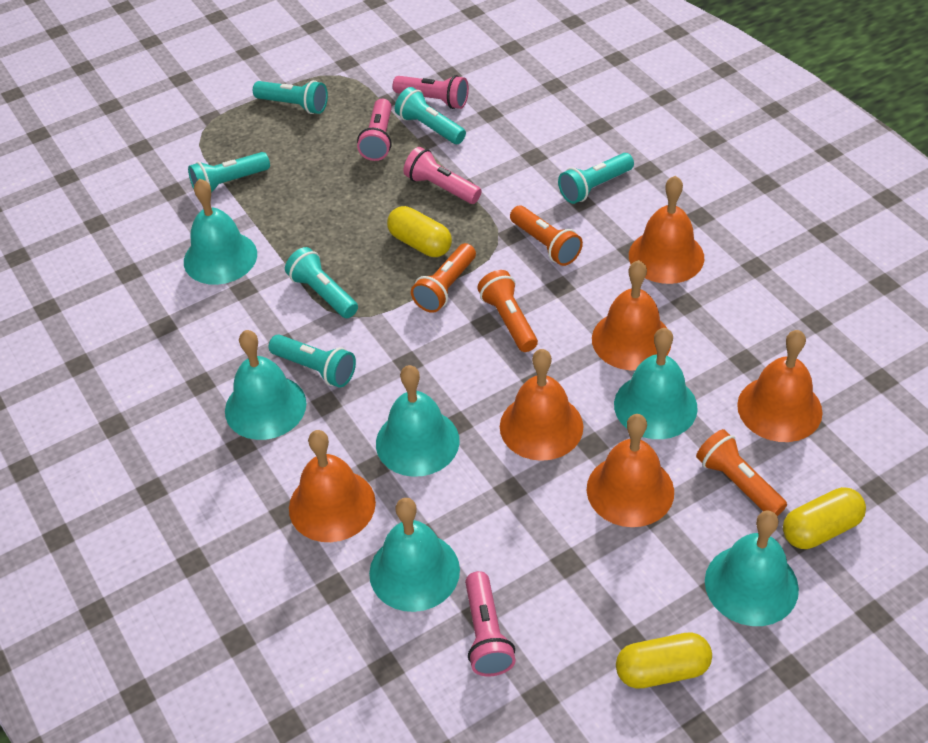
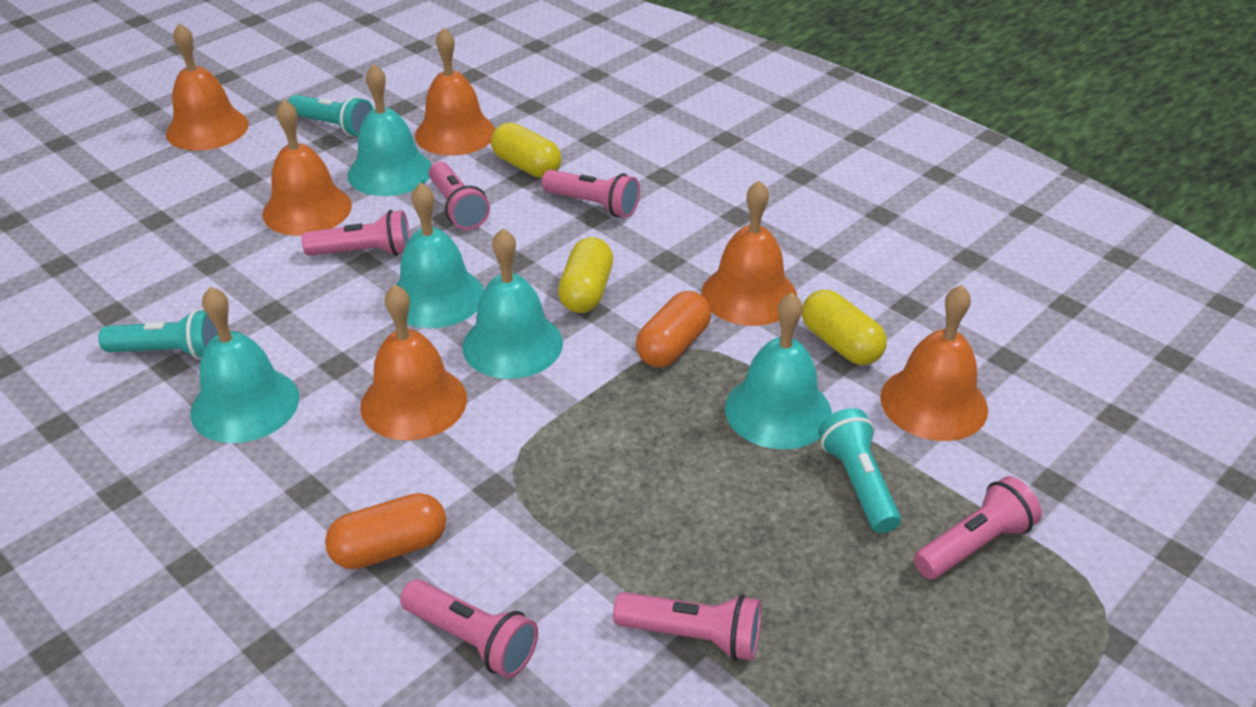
orange capsule: 0 -> 2
orange flashlight: 4 -> 0
pink flashlight: 4 -> 6
turquoise bell: 6 -> 5
turquoise flashlight: 6 -> 3

